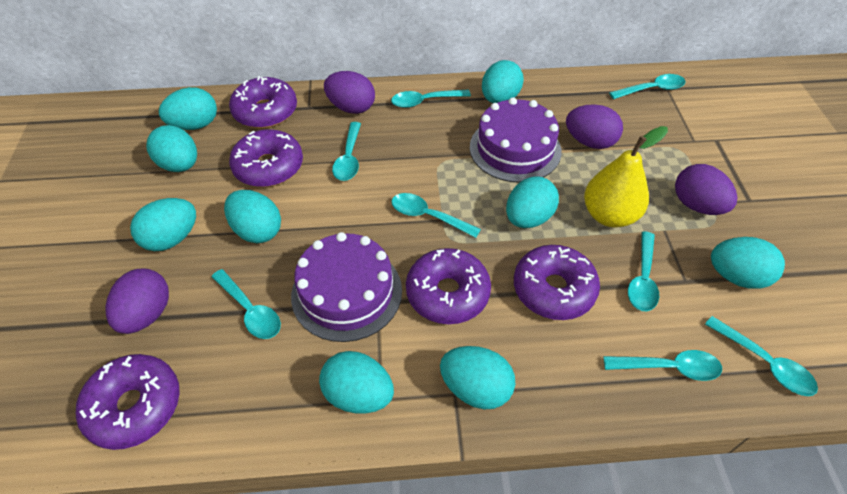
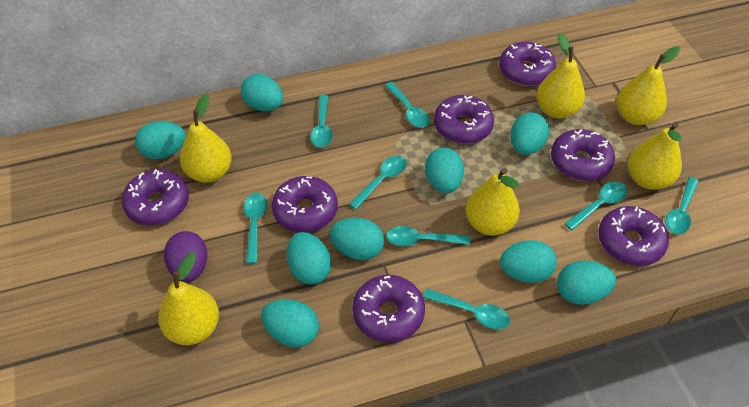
purple cake: 2 -> 0
purple donut: 5 -> 7
purple egg: 4 -> 1
yellow pear: 1 -> 6

